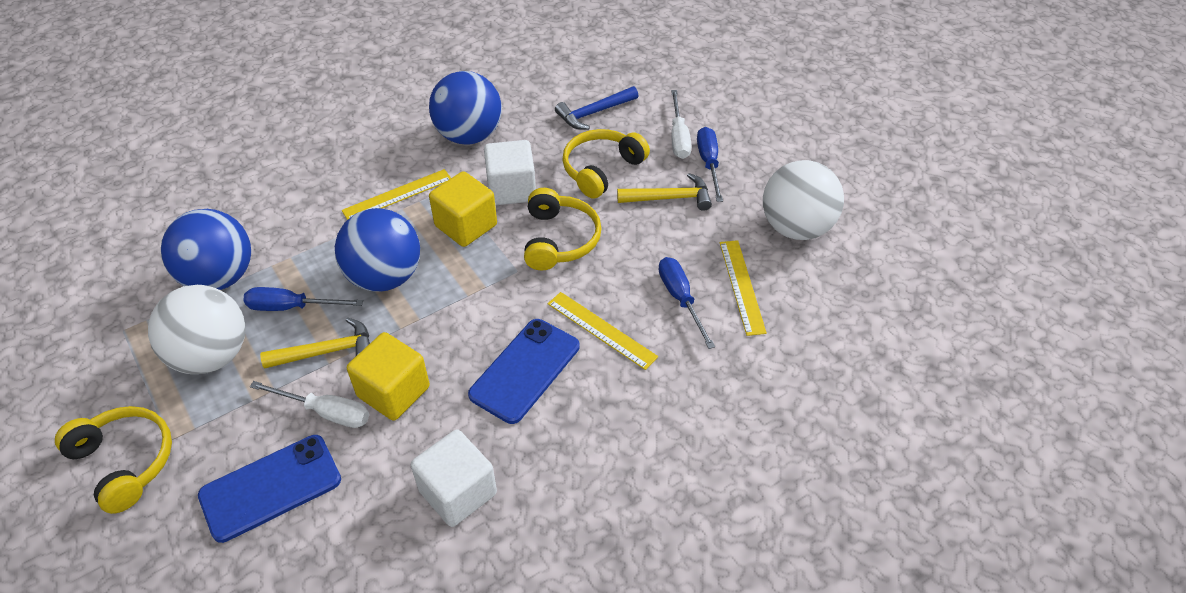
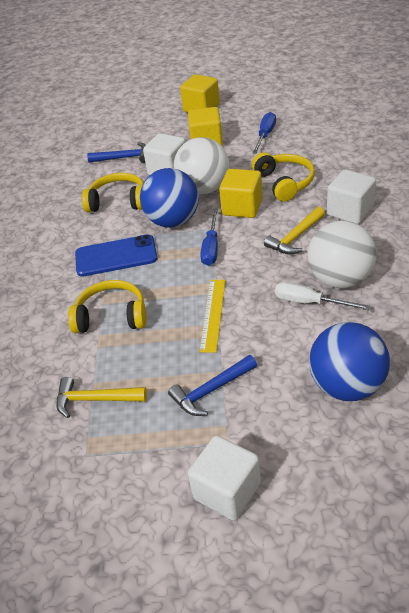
blue ball: 3 -> 2
blue hammer: 1 -> 2
blue phone: 2 -> 1
blue screwdriver: 3 -> 2
white cube: 2 -> 3
white screwdriver: 2 -> 1
yellow cube: 2 -> 3
yellow ruler: 3 -> 1

